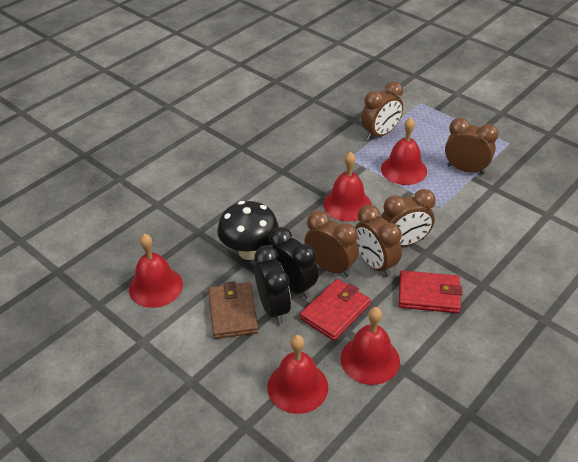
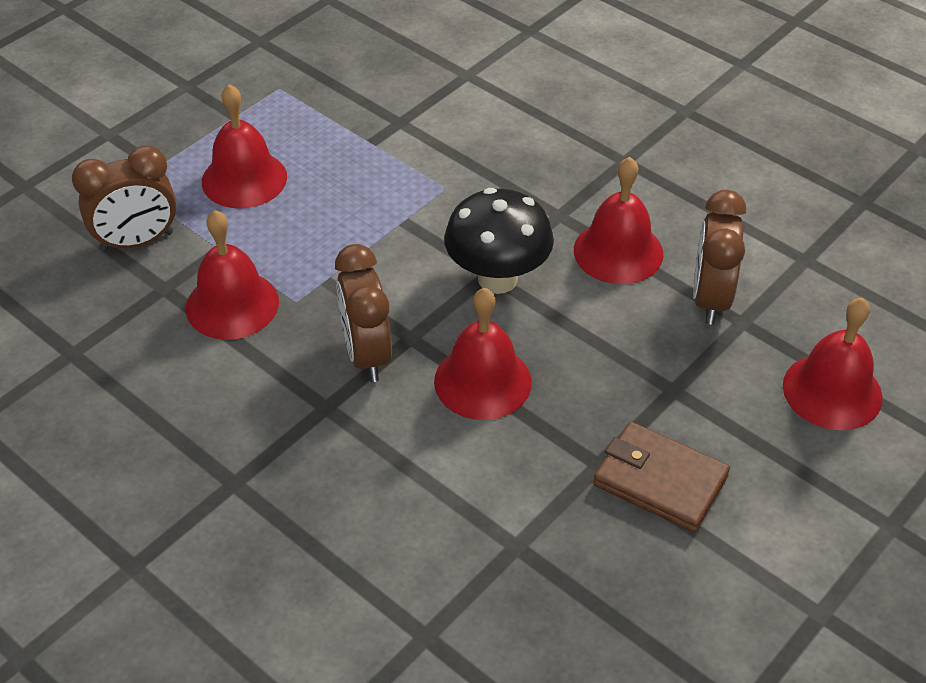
black clock: 2 -> 0
brown clock: 5 -> 3
red wallet: 2 -> 0

